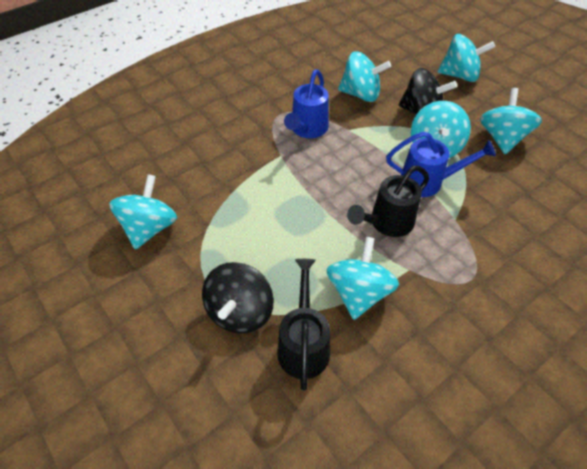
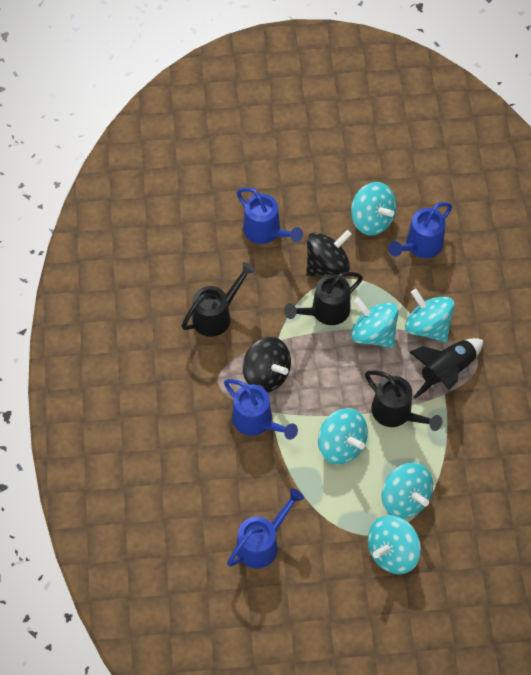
black rocket: 0 -> 1
black watering can: 2 -> 3
blue watering can: 2 -> 4

